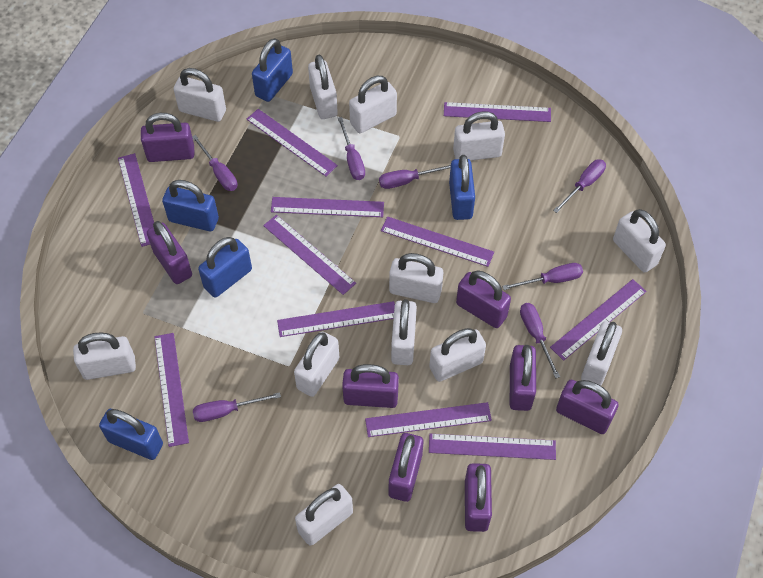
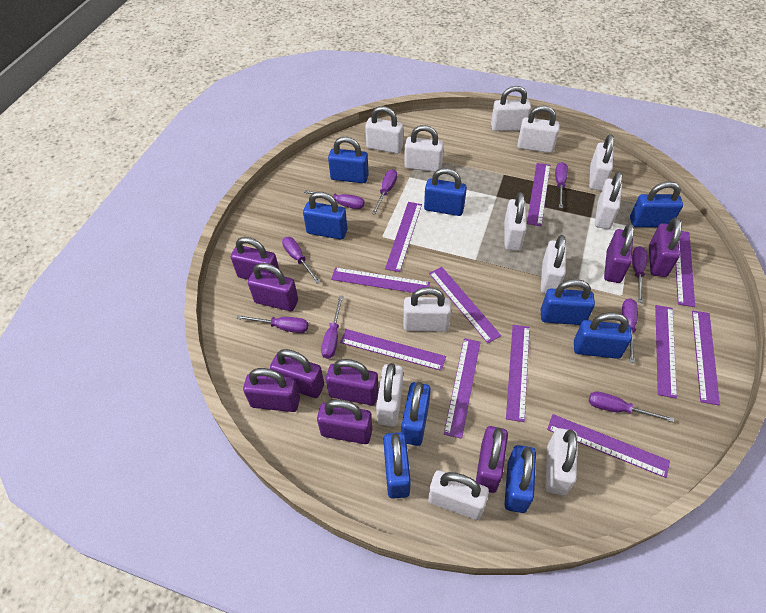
blue padlock: 5 -> 9
purple padlock: 8 -> 9
purple screwdriver: 7 -> 9

